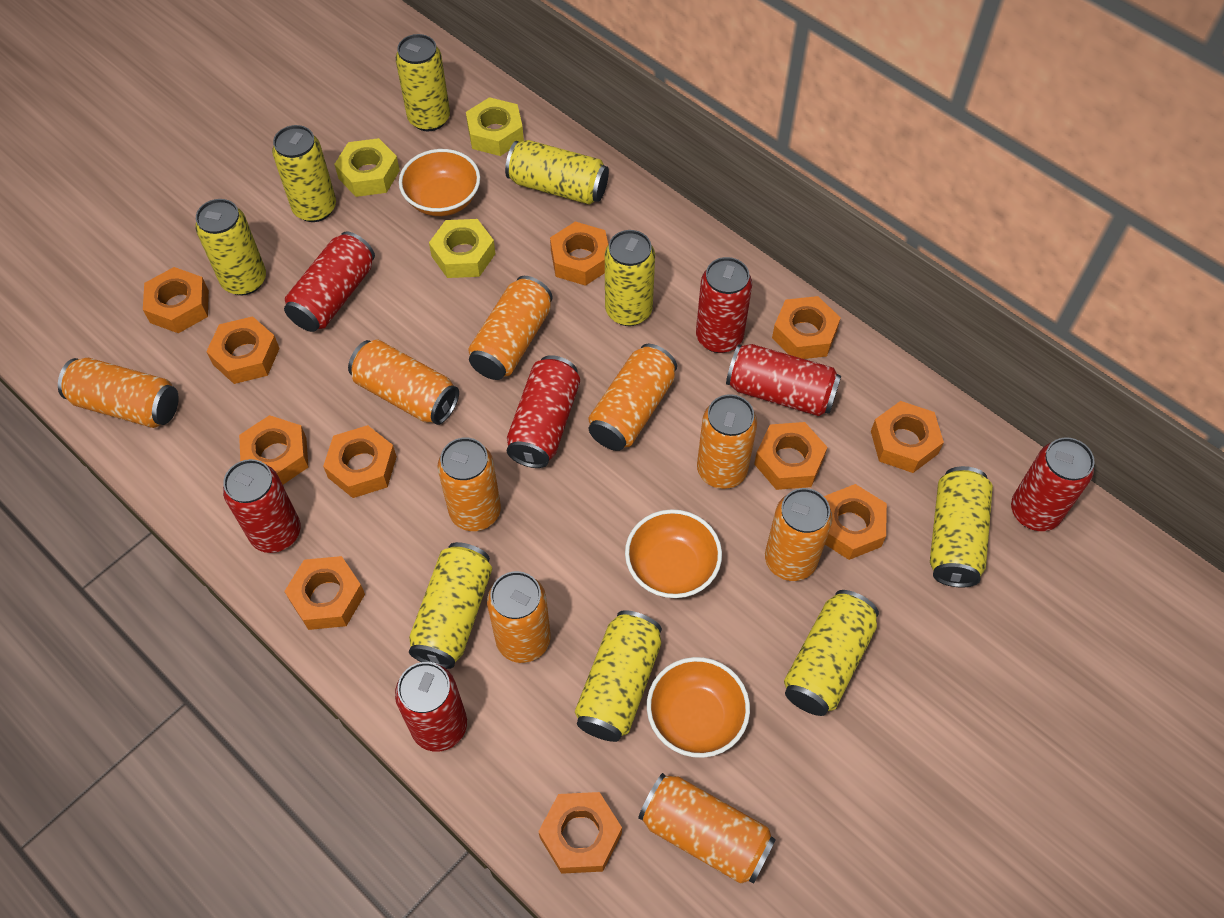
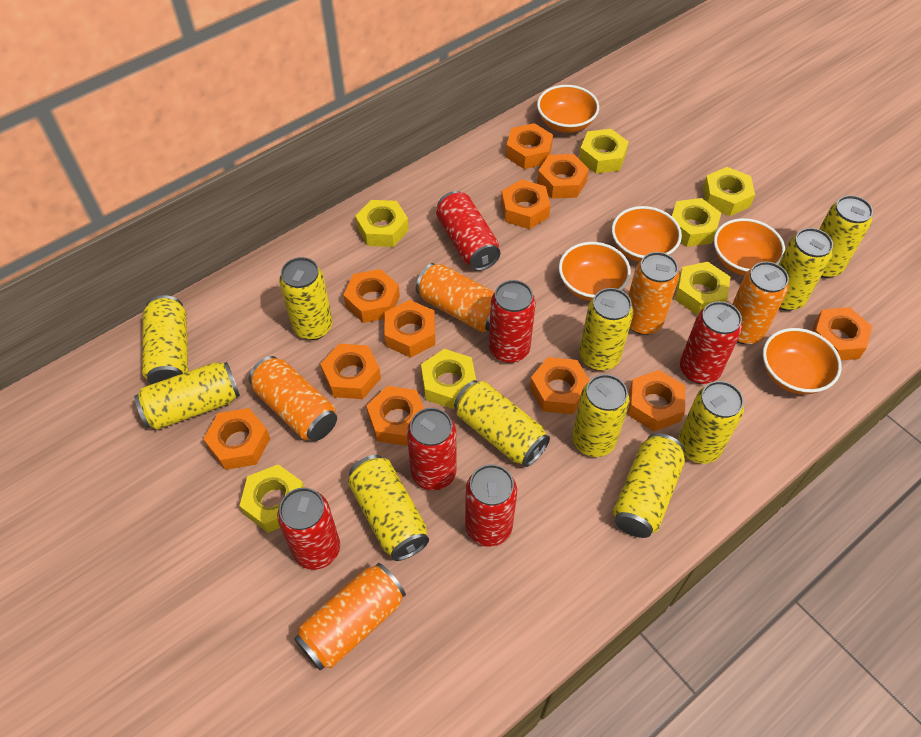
orange bowl: 3 -> 5
orange can: 9 -> 5
red can: 7 -> 6
yellow can: 9 -> 11
yellow nut: 3 -> 7

